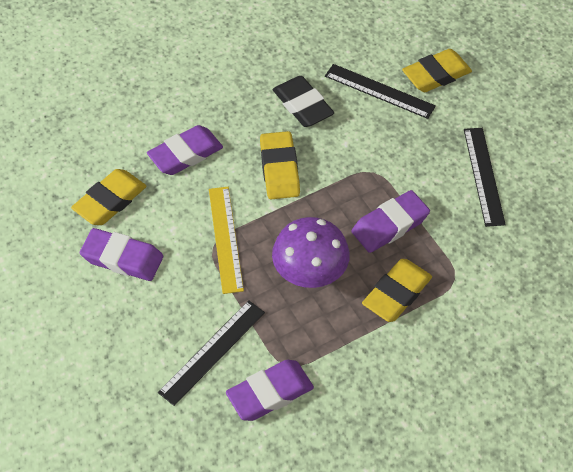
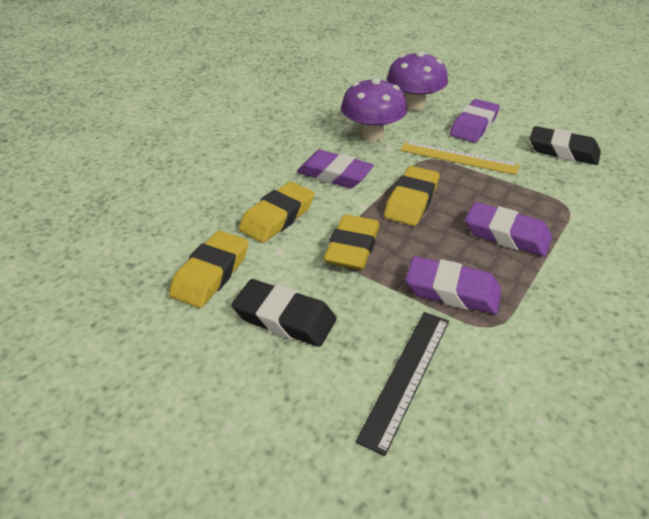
black eraser: 1 -> 2
black ruler: 3 -> 1
purple mushroom: 1 -> 2

